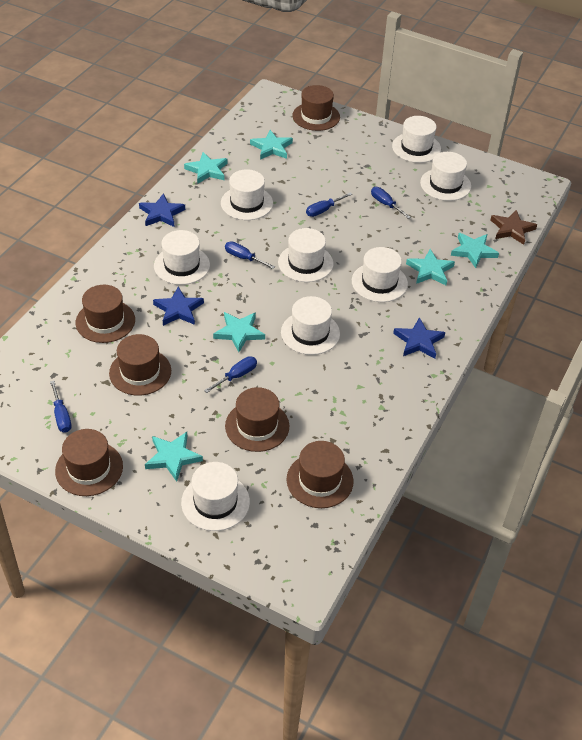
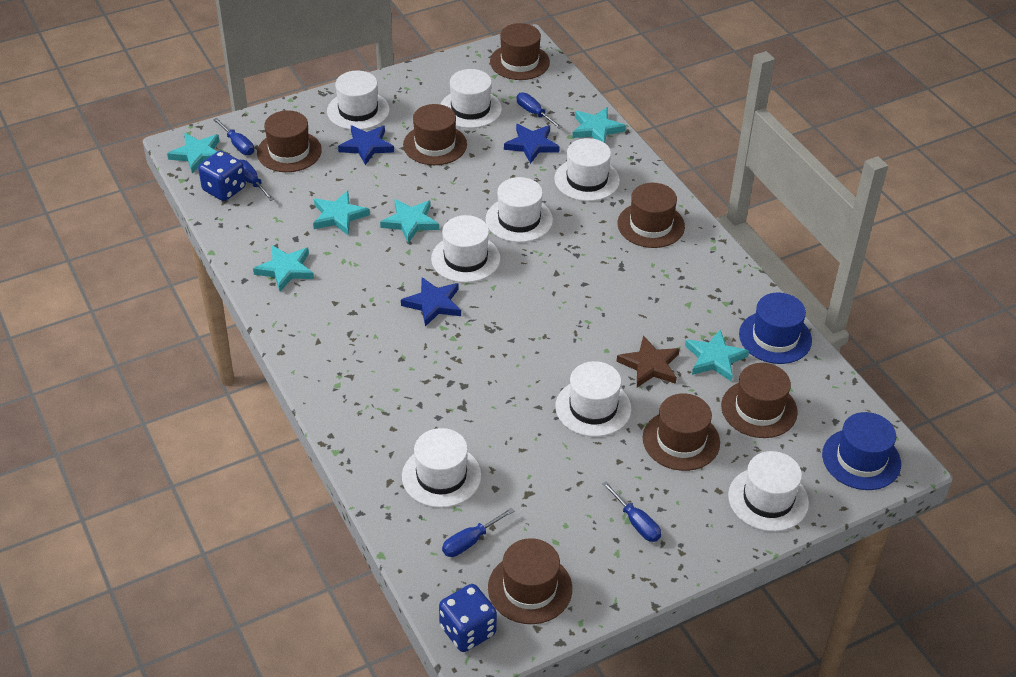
blue dice: 0 -> 2
blue hat: 0 -> 2
brown hat: 6 -> 7

